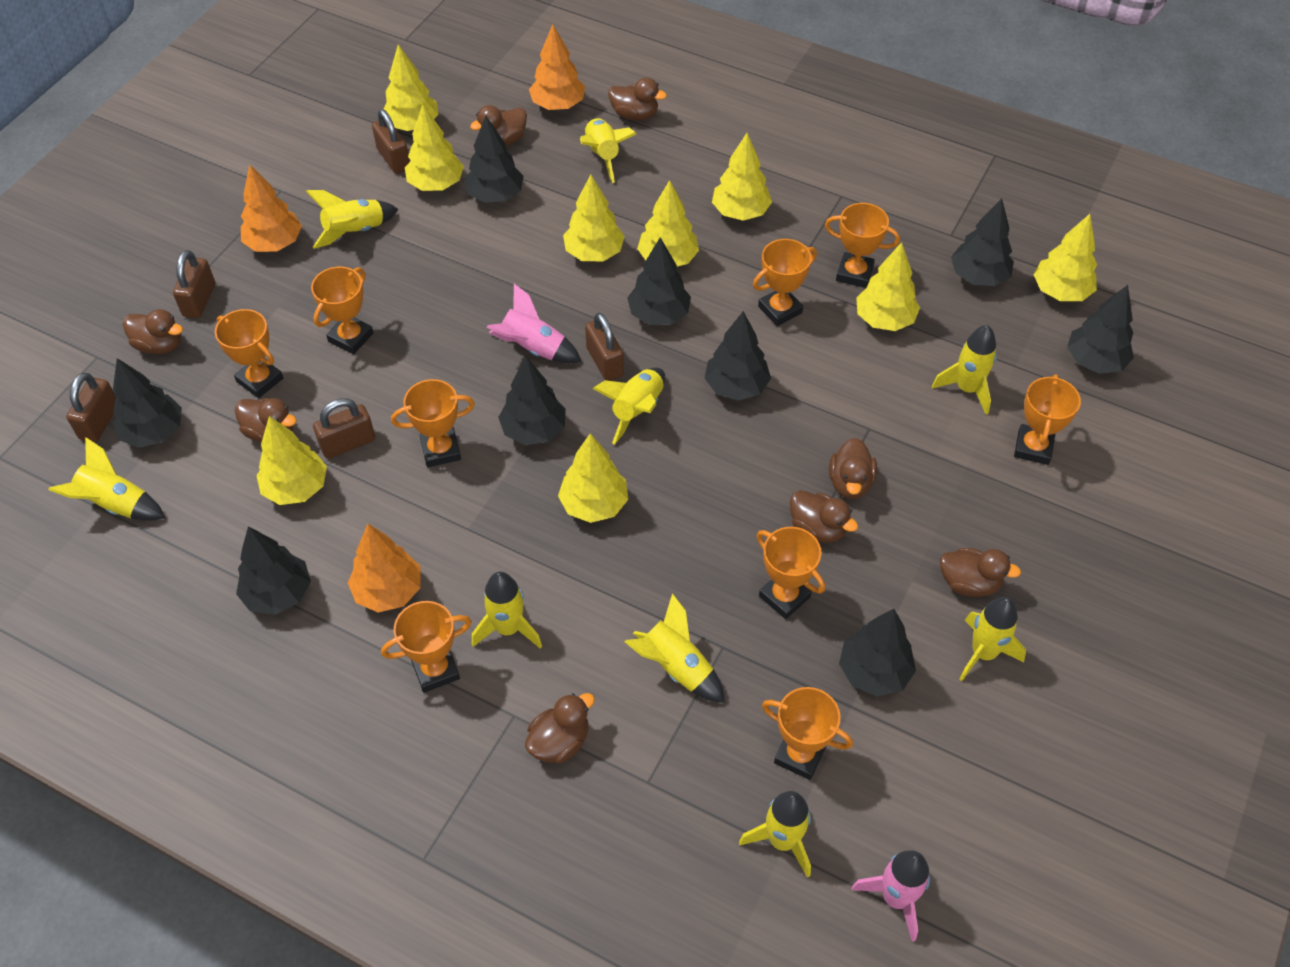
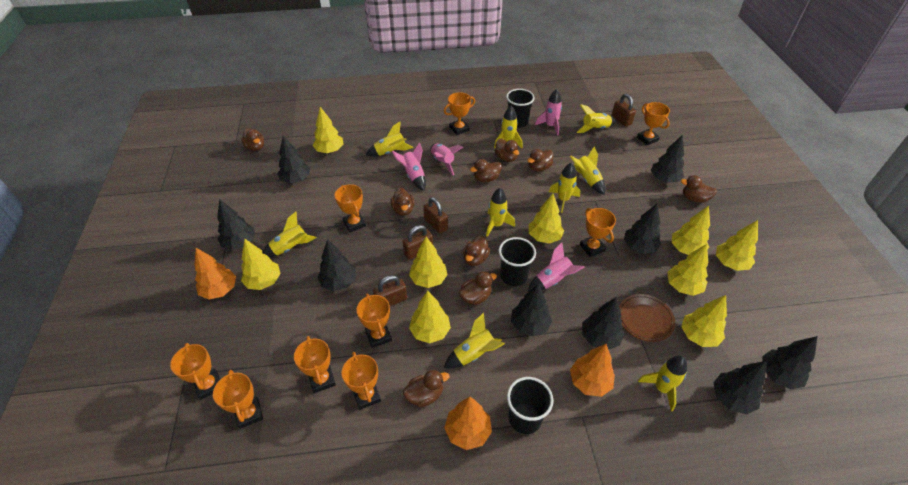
black cup: 0 -> 3
brown duck: 8 -> 9
brown padlock: 5 -> 4
brown plate: 0 -> 1
pink rocket: 2 -> 4

